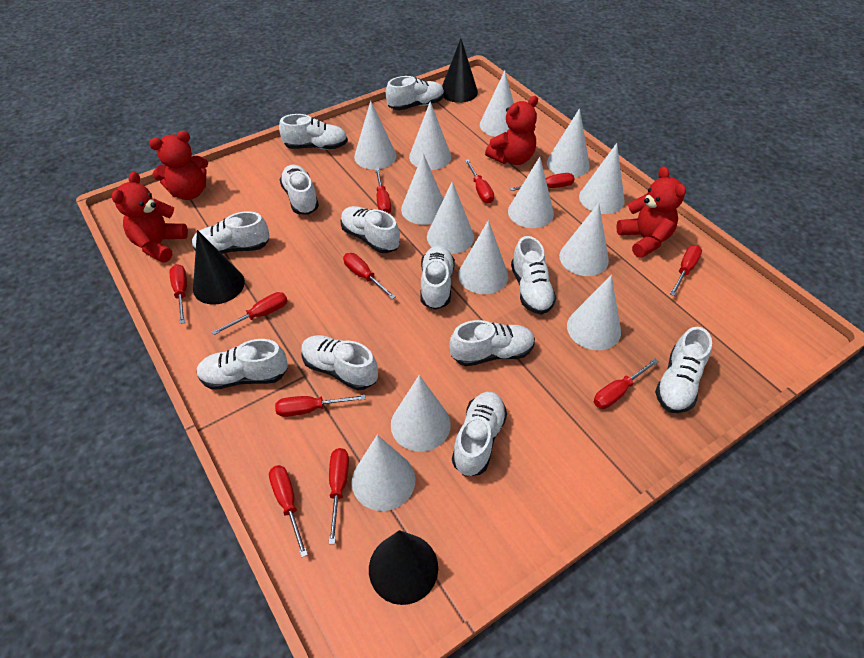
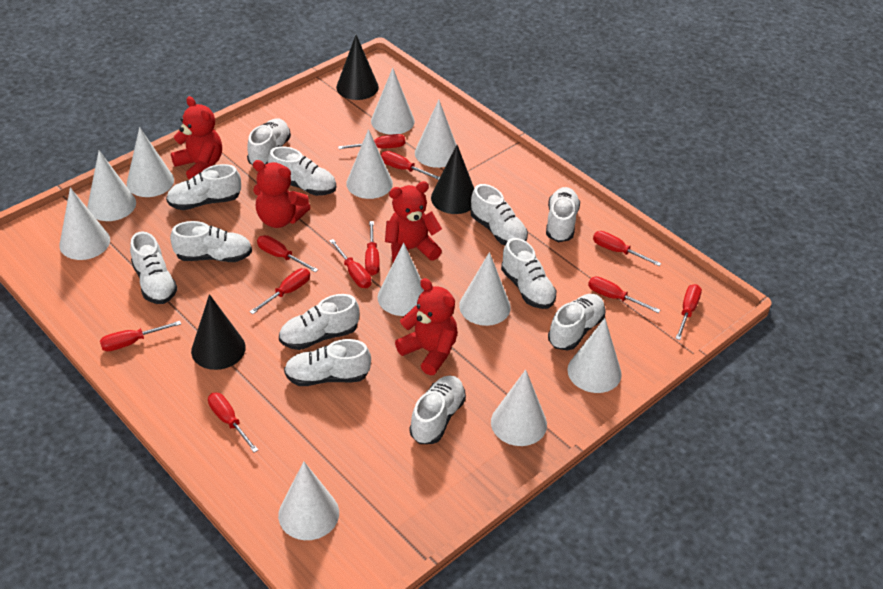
white cone: 13 -> 11

